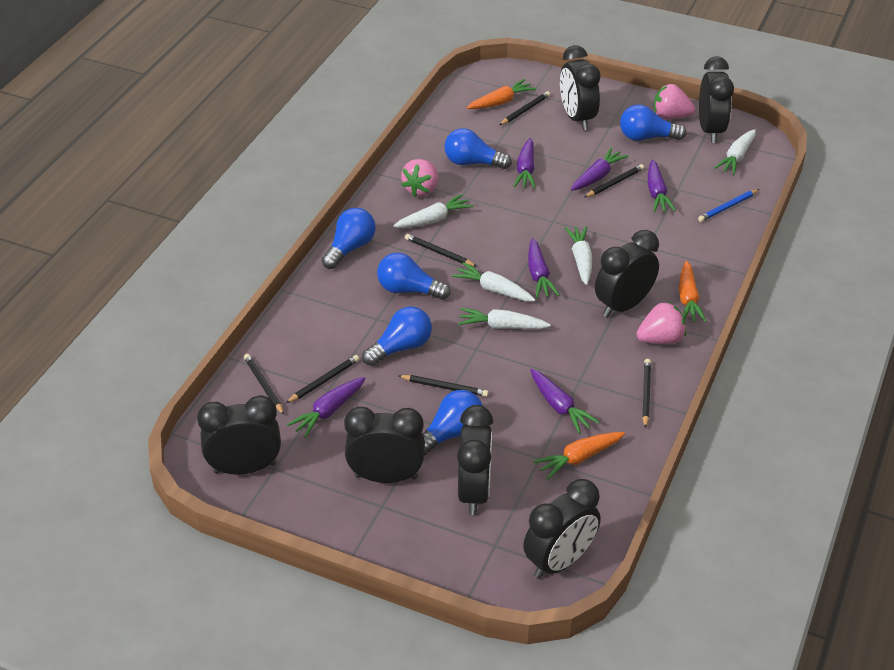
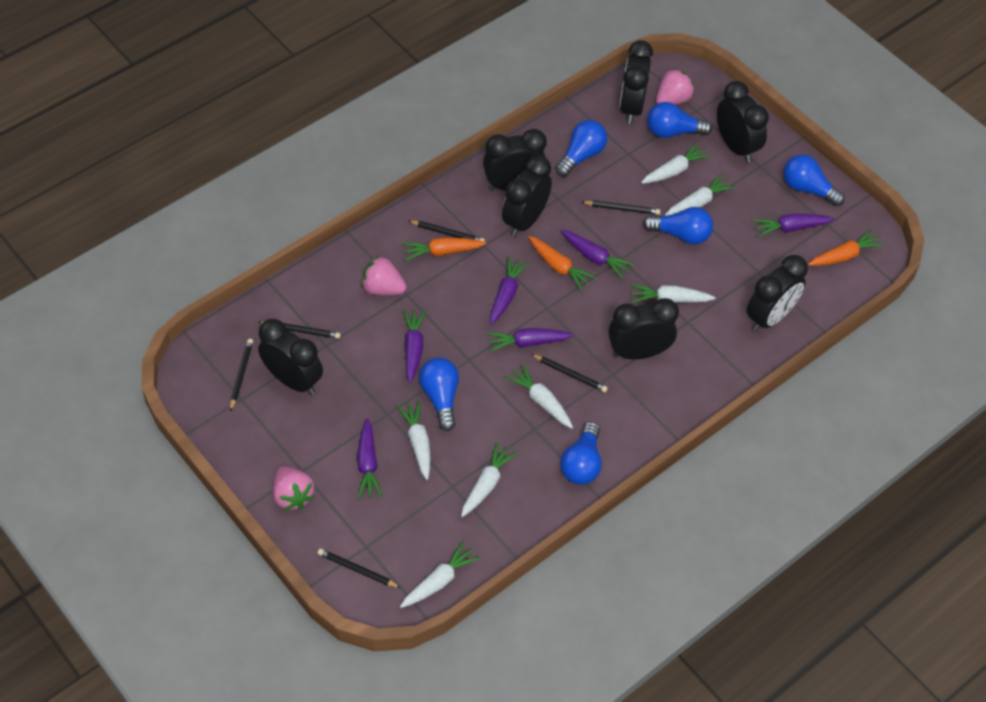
black pencil: 7 -> 6
blue pencil: 1 -> 0
white carrot: 5 -> 7

